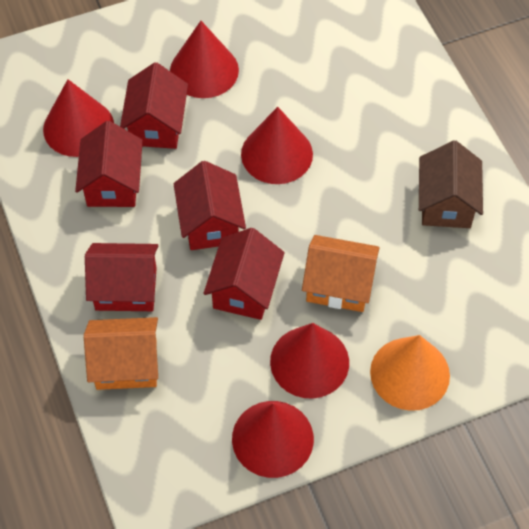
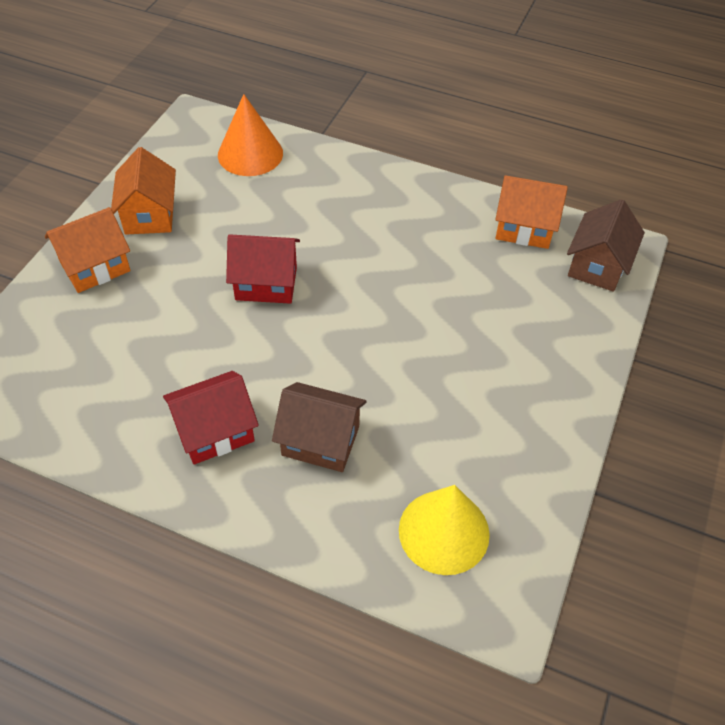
brown house: 1 -> 2
orange house: 2 -> 3
red cone: 5 -> 0
red house: 5 -> 2
yellow cone: 0 -> 1

